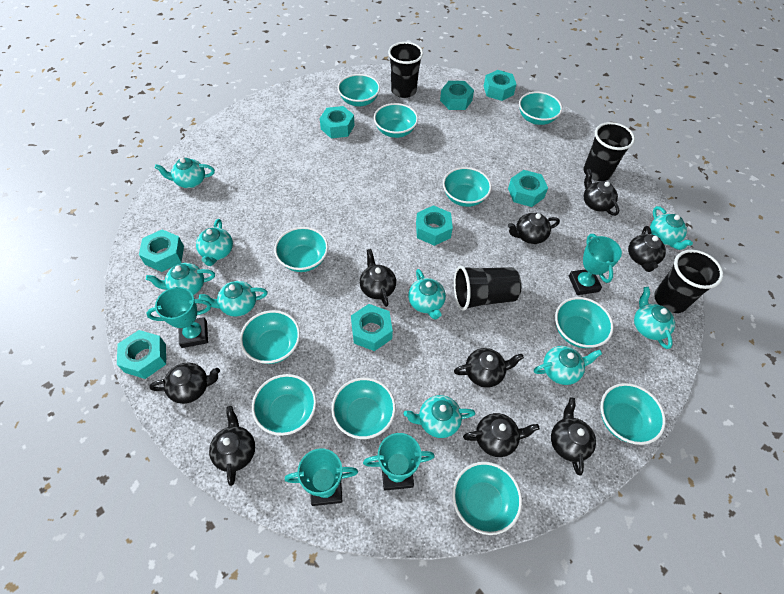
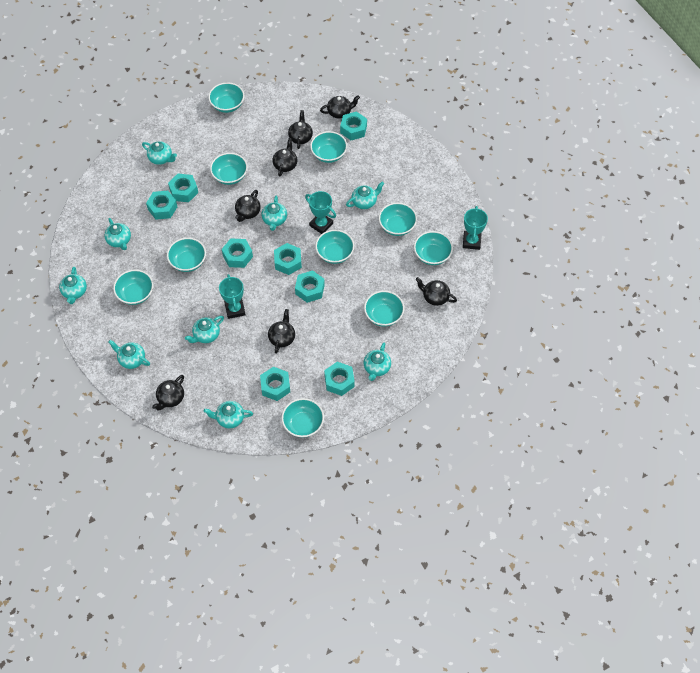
black cup: 4 -> 0
black teapot: 9 -> 7
turquoise bowl: 11 -> 10
turquoise trophy: 4 -> 3

